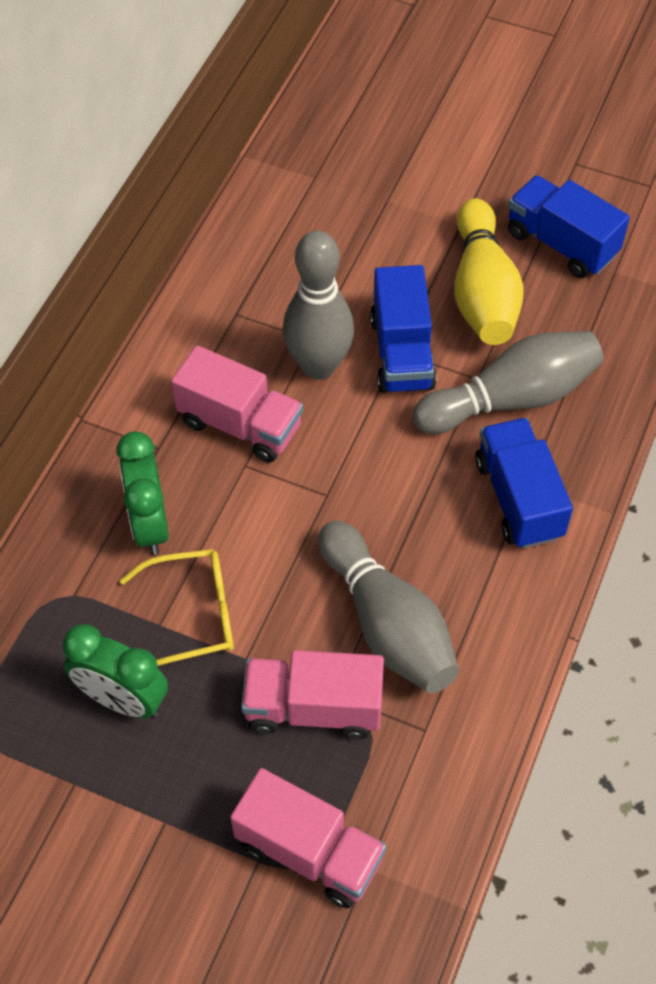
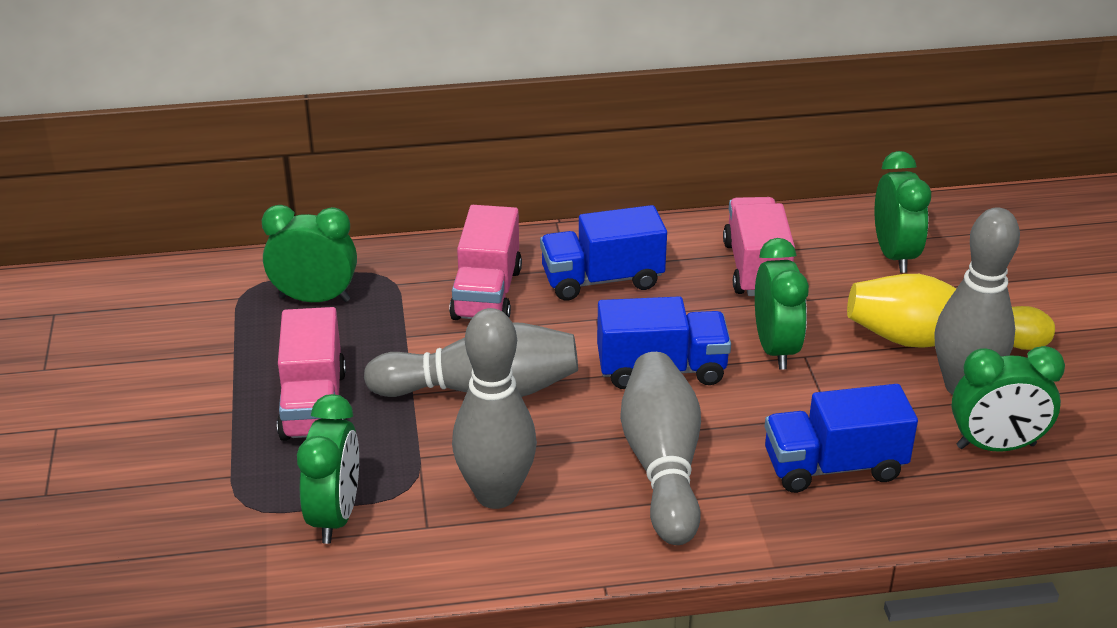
green clock: 2 -> 5
grey bowling pin: 3 -> 4
yellow glasses: 1 -> 0

